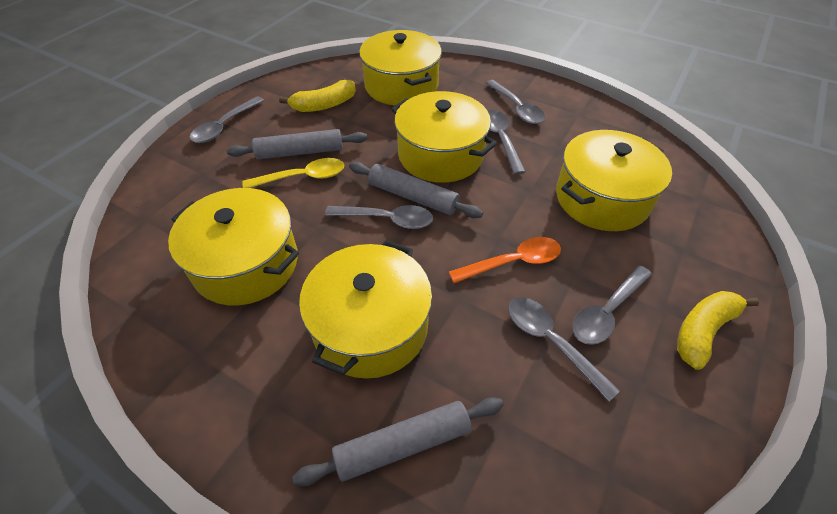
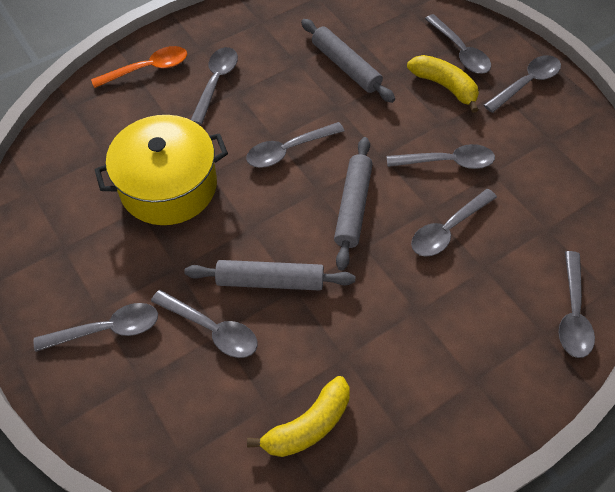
grey spoon: 6 -> 9
yellow pot: 5 -> 1
yellow spoon: 1 -> 0

